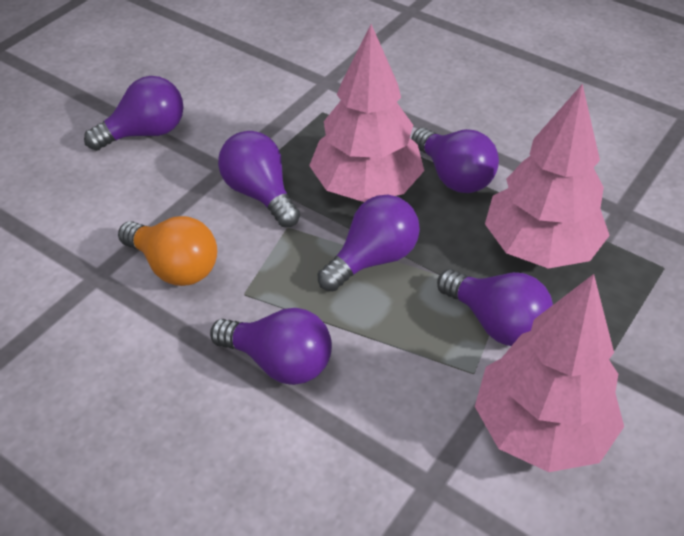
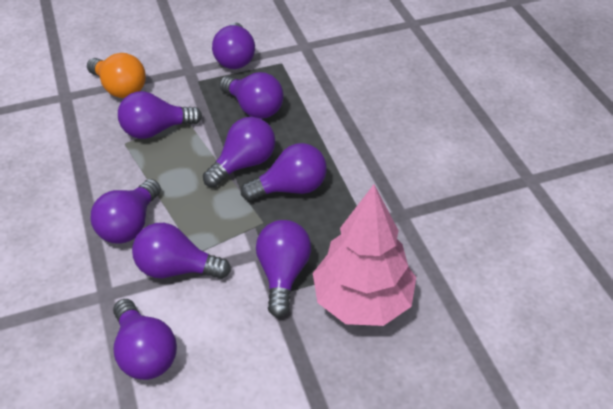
pink tree: 3 -> 1
purple light bulb: 6 -> 9

